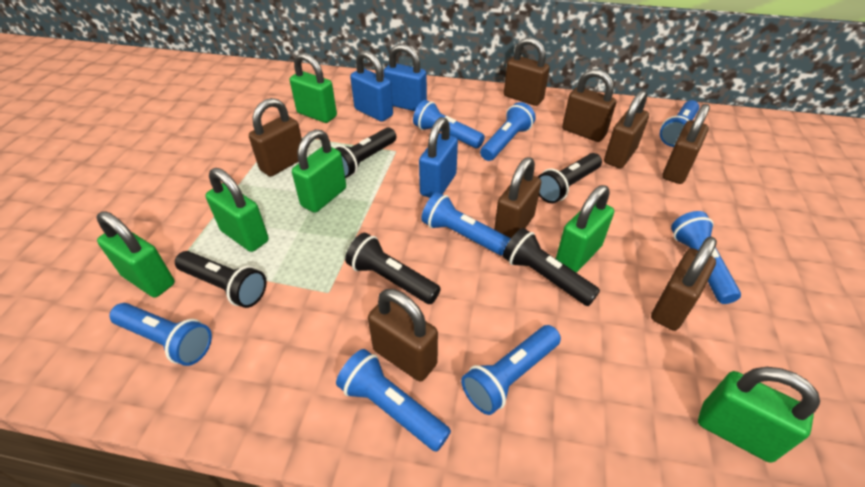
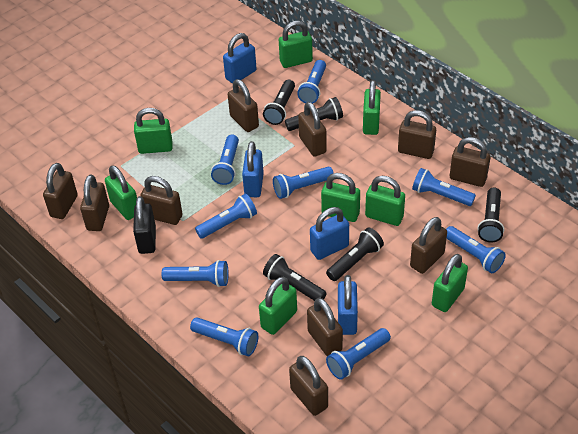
black padlock: 0 -> 1
blue flashlight: 8 -> 9
blue padlock: 3 -> 4
brown padlock: 8 -> 10
green padlock: 6 -> 8

